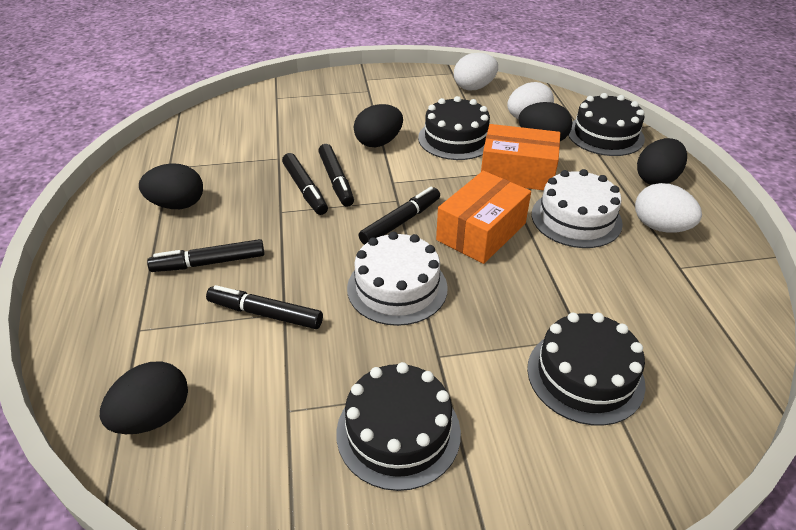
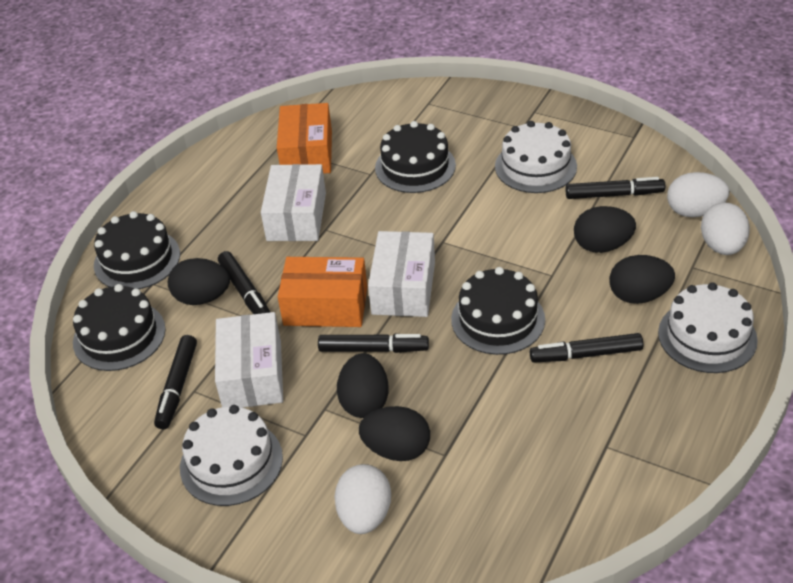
white box: 0 -> 3
white cake: 2 -> 3

